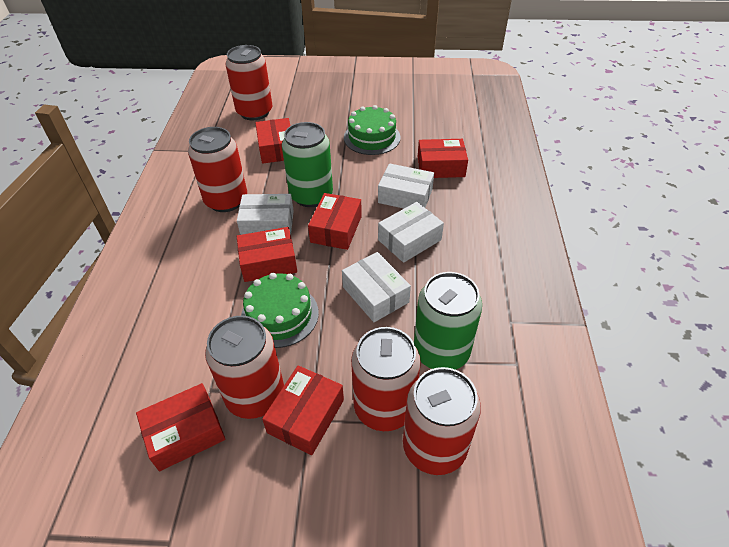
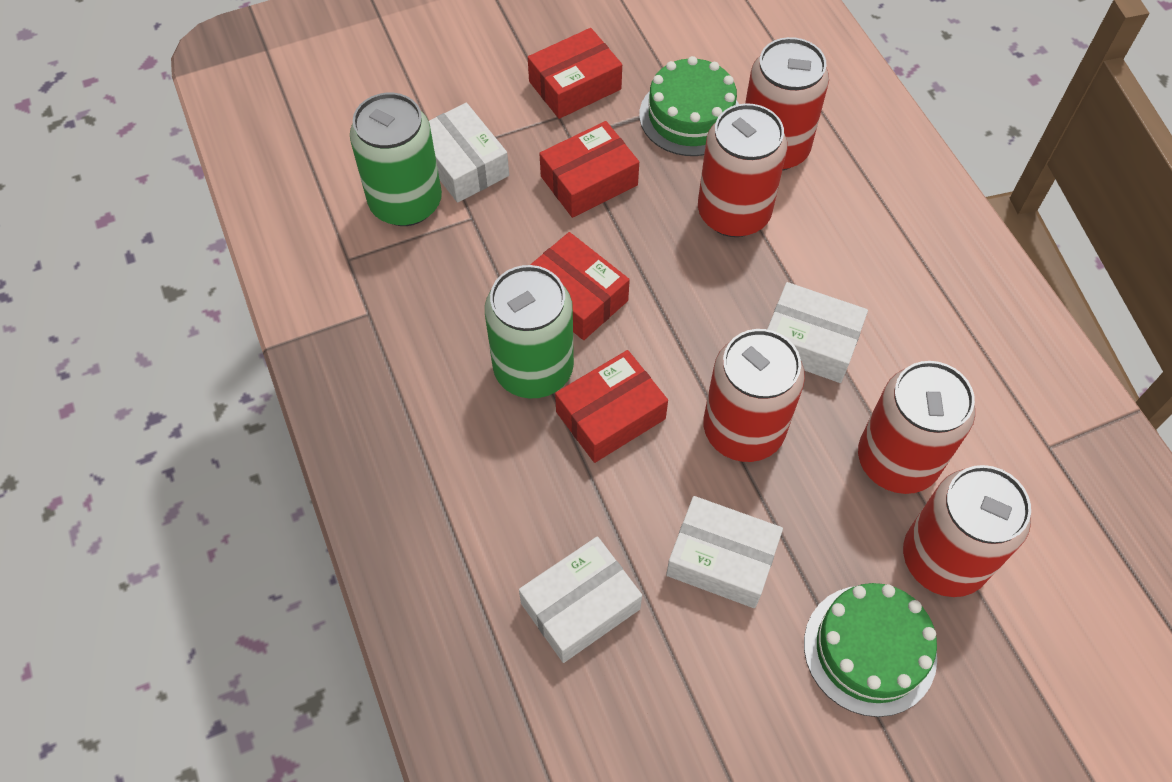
red box: 6 -> 4

